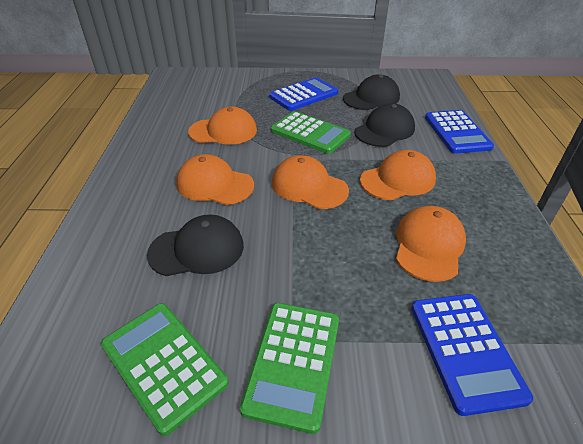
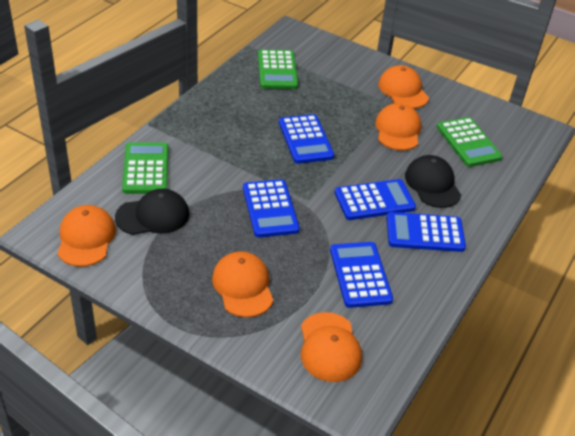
black cap: 3 -> 2
blue calculator: 3 -> 5

